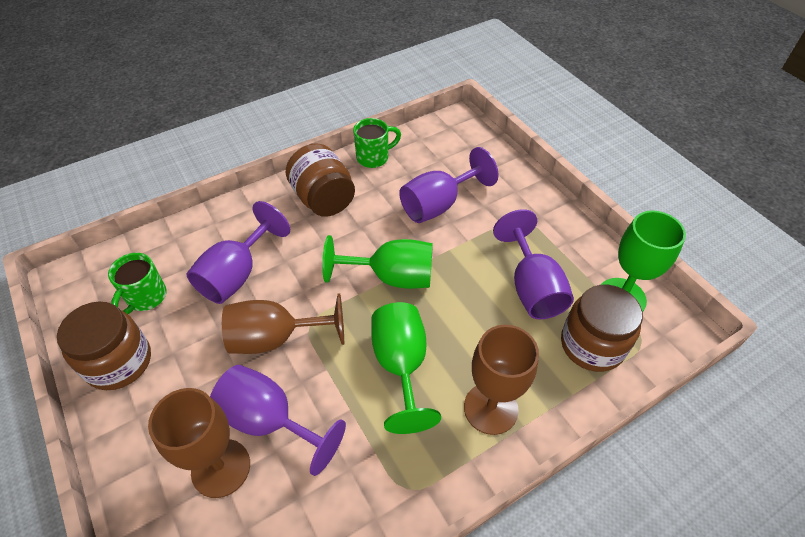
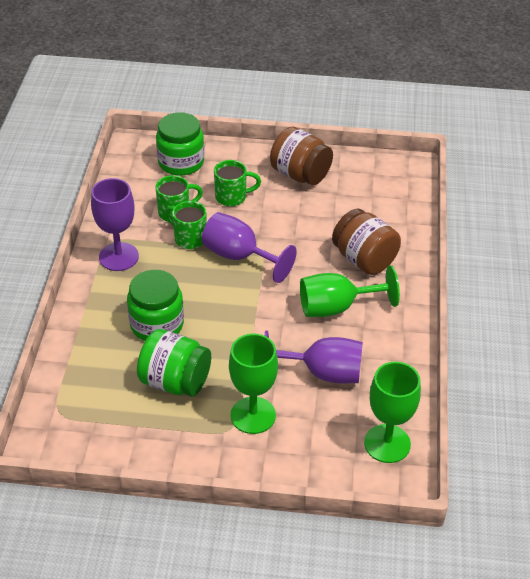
brown goblet: 3 -> 0
brown jar: 3 -> 2
green jar: 0 -> 3
green mug: 2 -> 3
purple goblet: 4 -> 3

